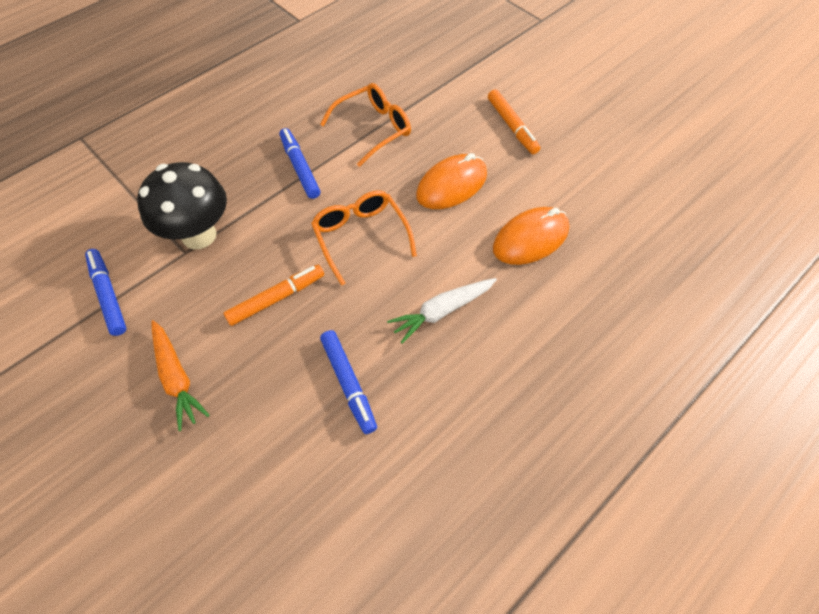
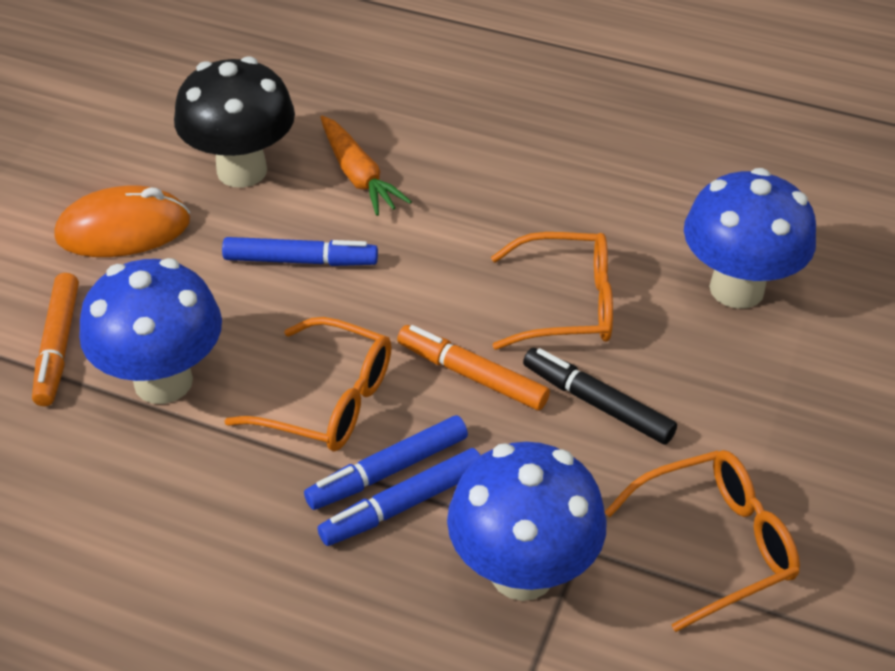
black marker: 0 -> 1
blue mushroom: 0 -> 3
orange glasses: 2 -> 3
orange mouse: 2 -> 1
white carrot: 1 -> 0

